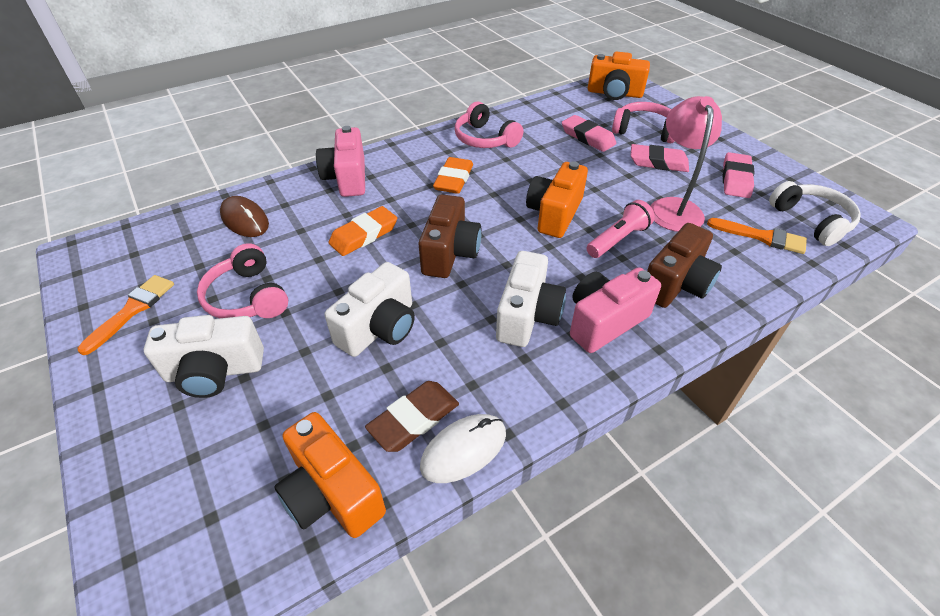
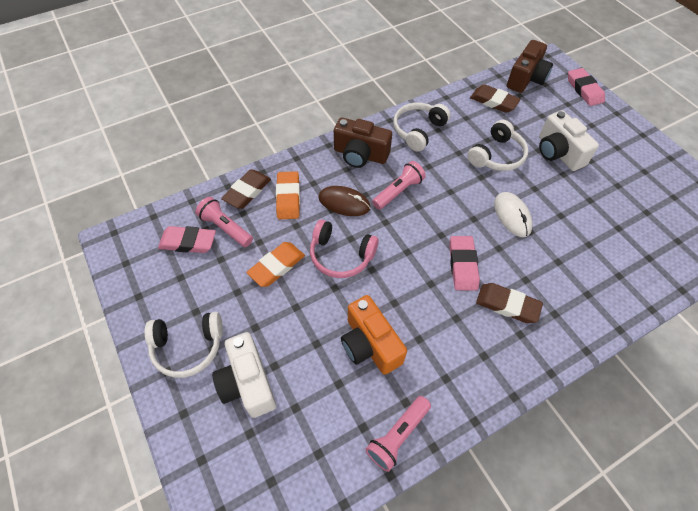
brown eraser: 1 -> 3
orange brush: 2 -> 0
orange camera: 3 -> 1
pink camera: 2 -> 0
pink flashlight: 1 -> 3
pink headphones: 3 -> 1
pink lamp: 1 -> 0
white camera: 3 -> 2
white headphones: 1 -> 3

